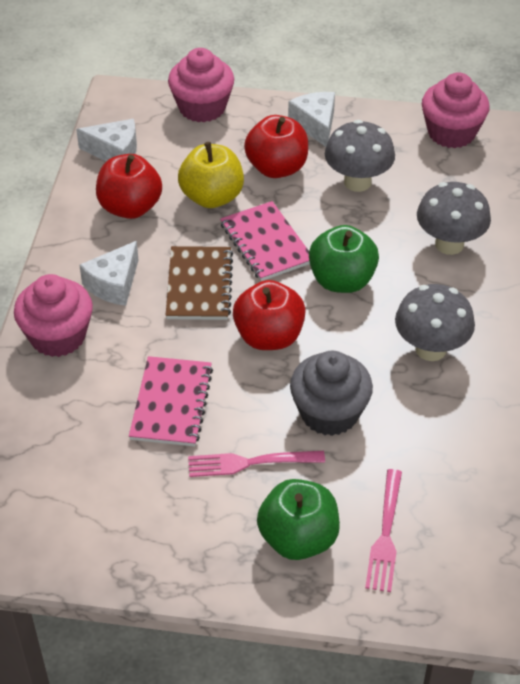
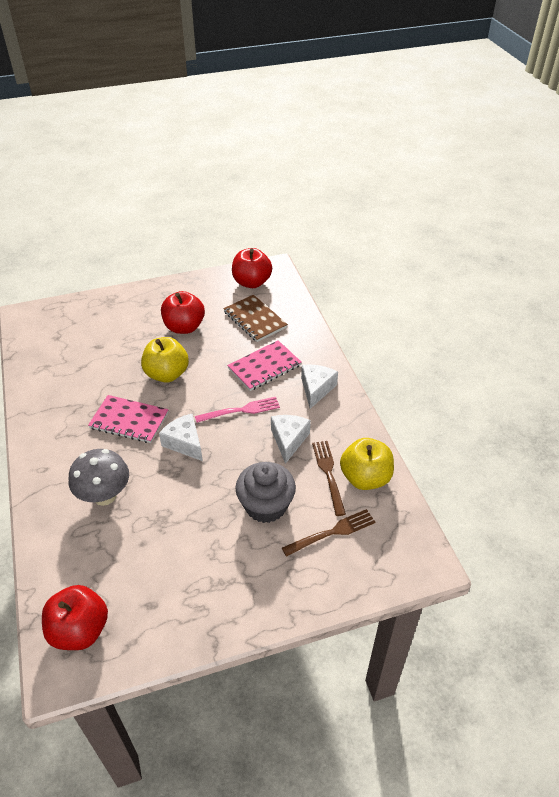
brown fork: 0 -> 2
green apple: 2 -> 0
grey mushroom: 3 -> 1
pink cupcake: 3 -> 0
pink fork: 2 -> 1
yellow apple: 1 -> 2

